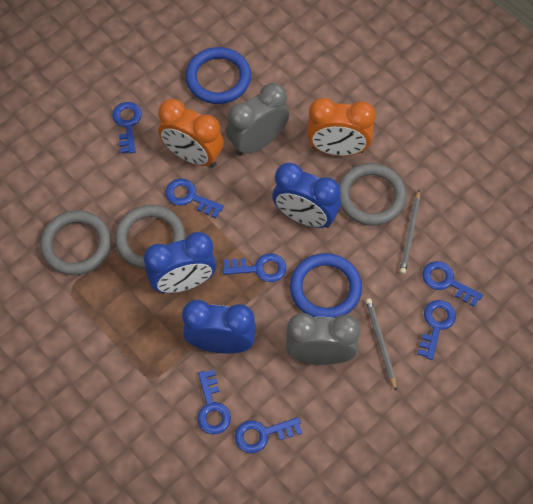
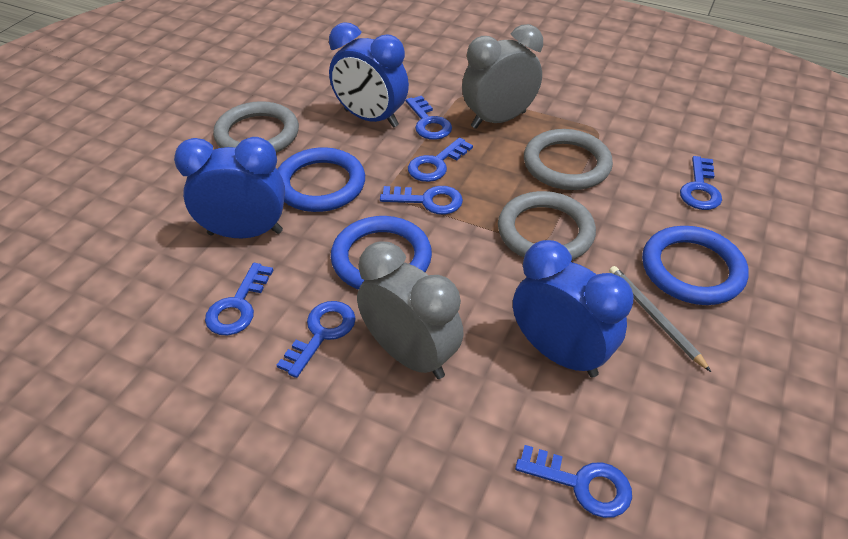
blue ring: 2 -> 3
grey pencil: 2 -> 1
orange clock: 2 -> 0

